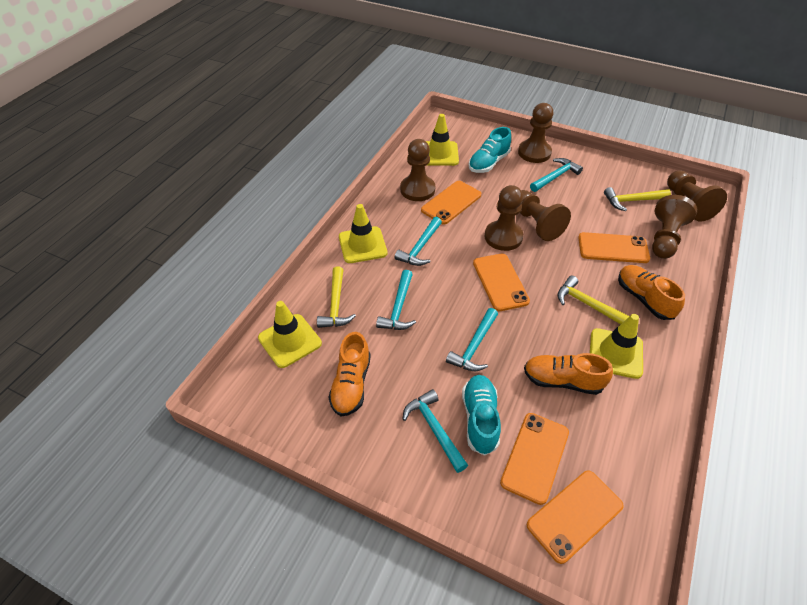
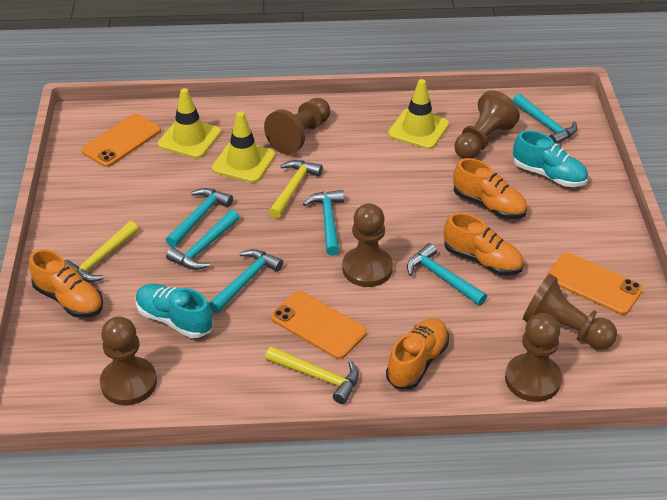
orange phone: 5 -> 3
orange shoe: 3 -> 4
turquoise hammer: 5 -> 6
yellow traffic cone: 4 -> 3

